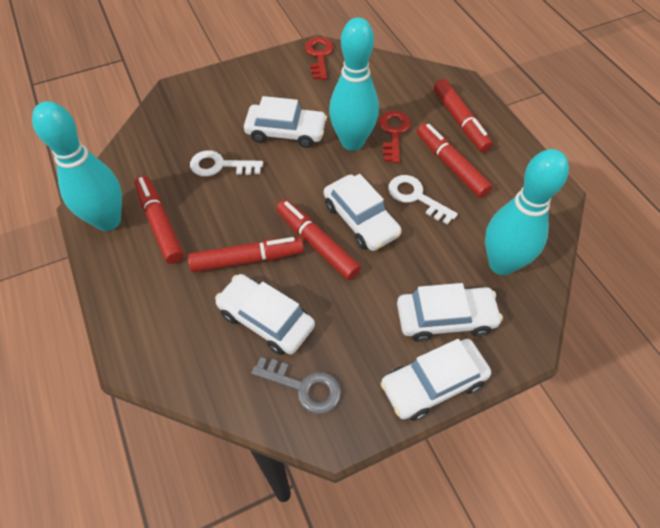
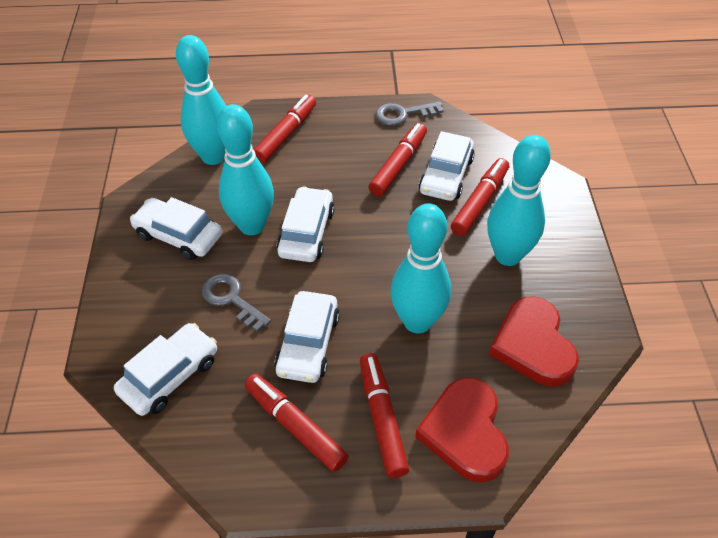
grey key: 1 -> 2
red heart: 0 -> 2
red key: 2 -> 0
turquoise bowling pin: 3 -> 4
white key: 2 -> 0

